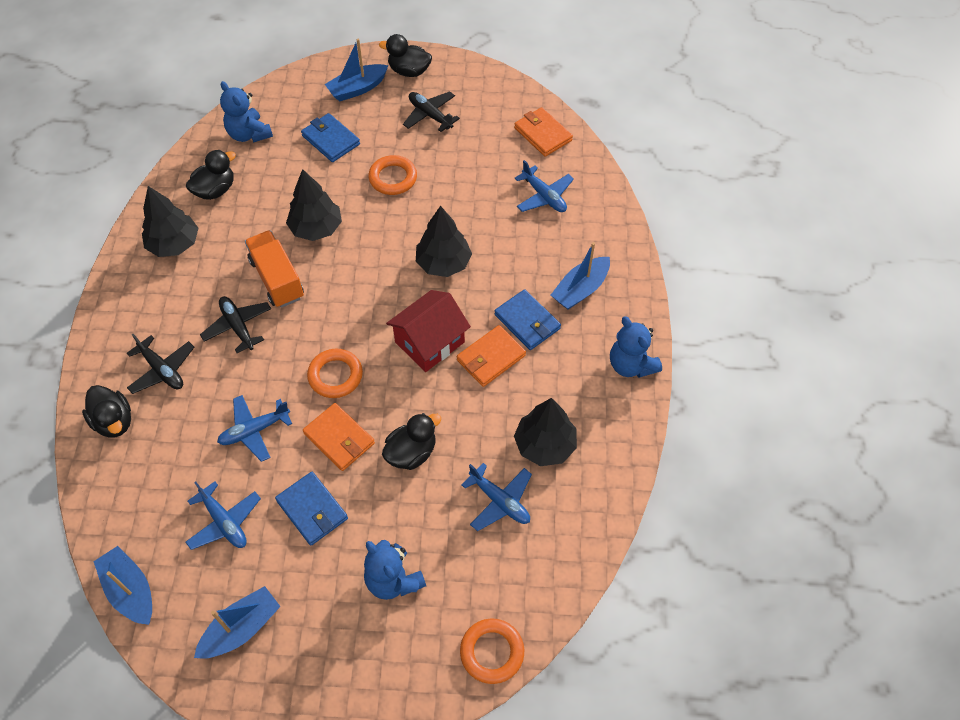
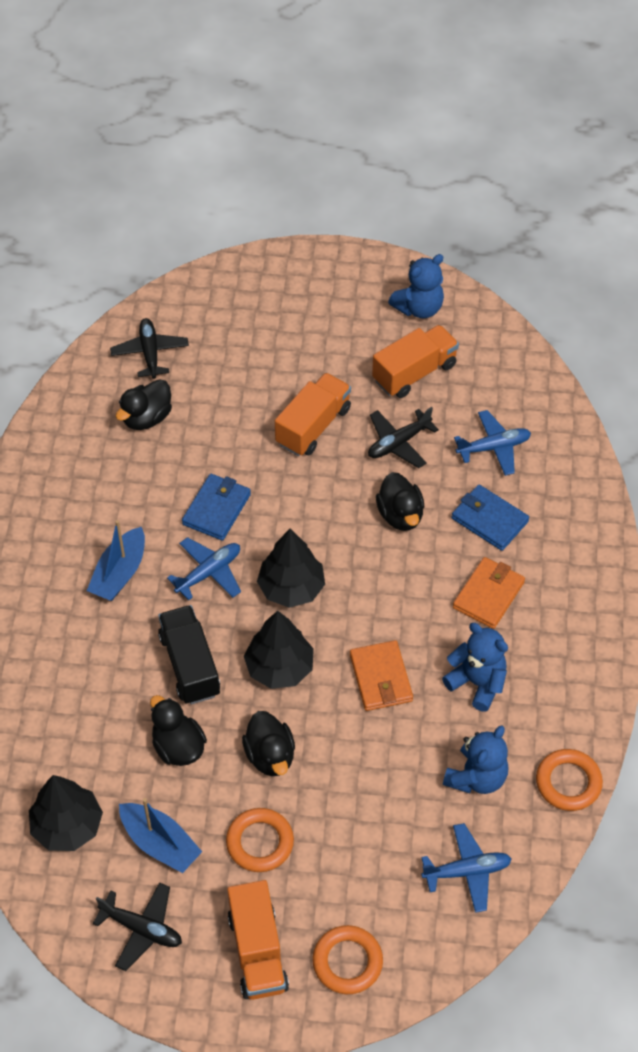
black tree: 4 -> 3
black truck: 0 -> 1
blue boat: 4 -> 2
blue plane: 4 -> 3
blue wallet: 3 -> 2
orange truck: 1 -> 3
orange wallet: 3 -> 2
red house: 1 -> 0

